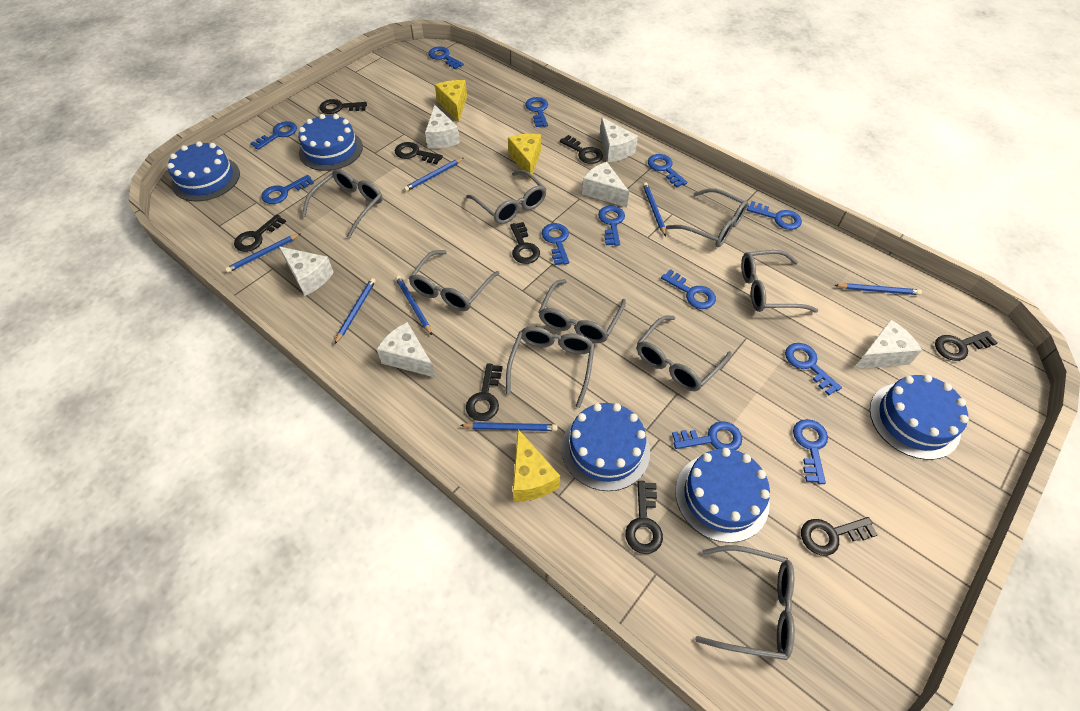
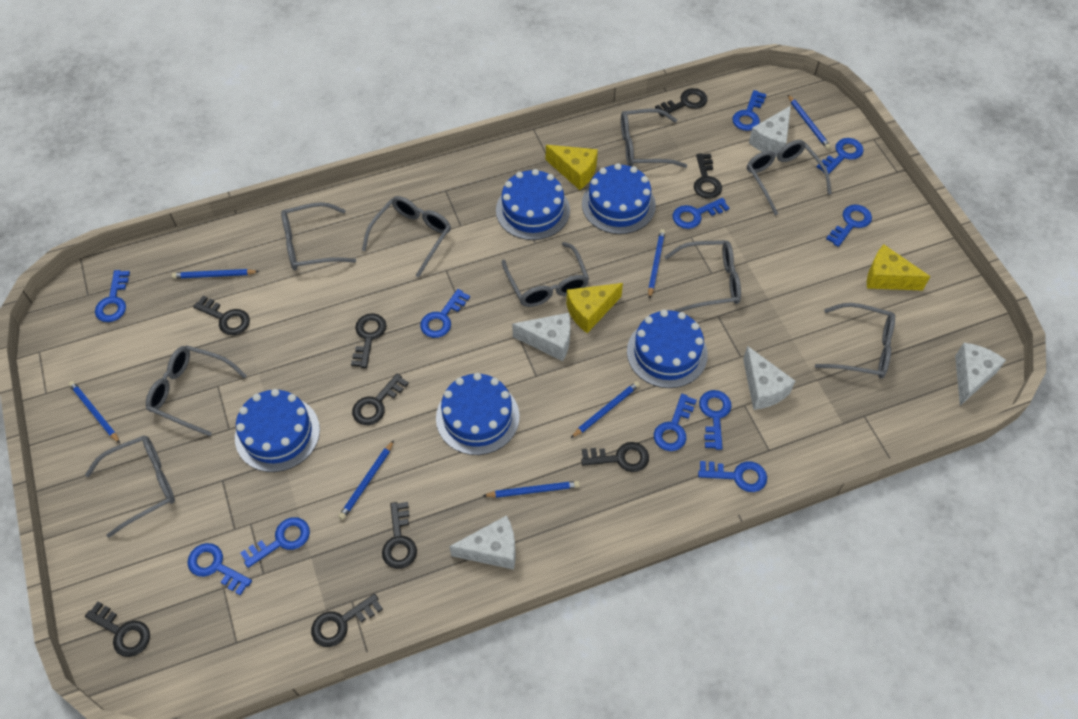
blue key: 12 -> 11
white cheese: 6 -> 5

